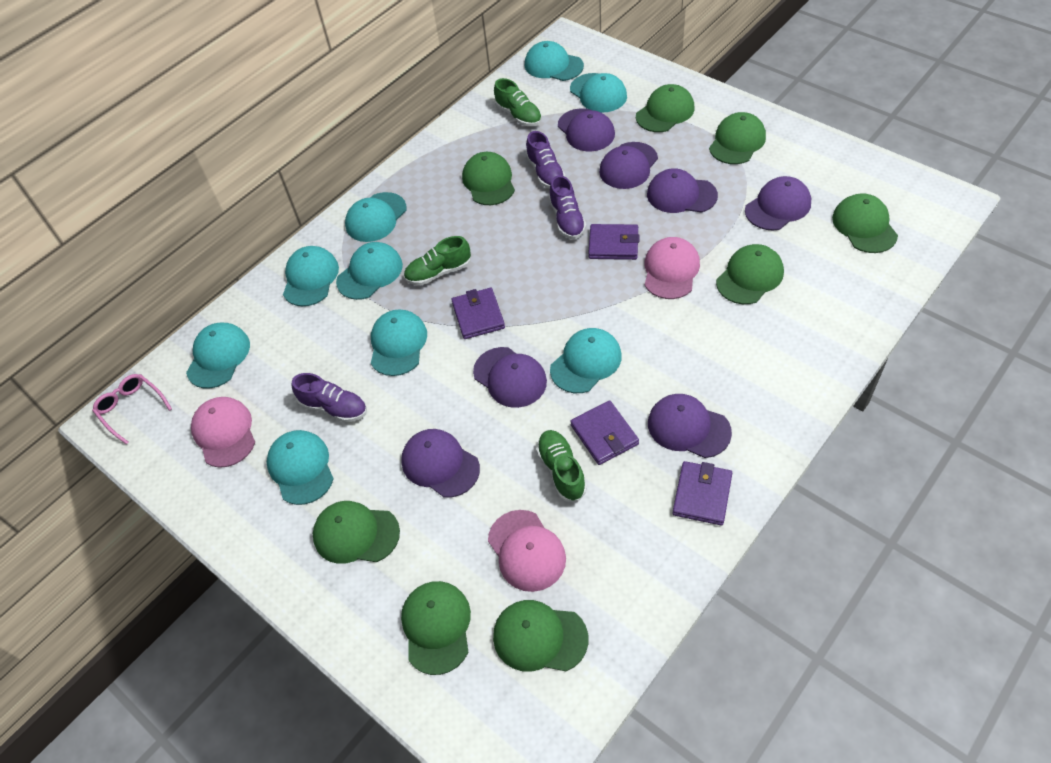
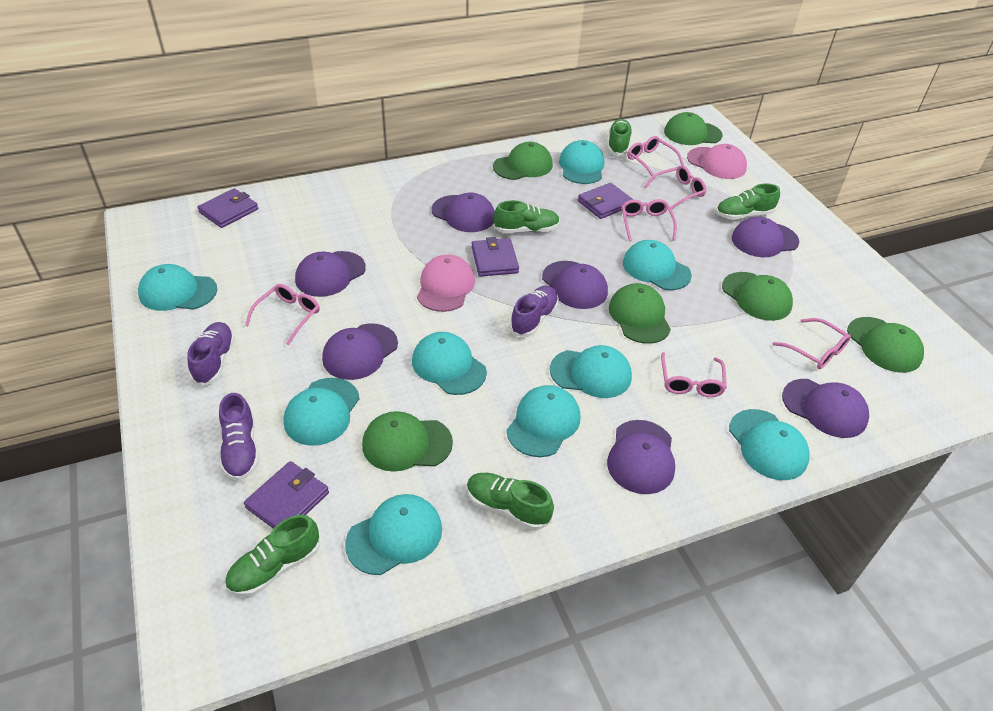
green cap: 8 -> 6
green shoe: 3 -> 5
pink cap: 3 -> 2
pink glasses: 1 -> 6

